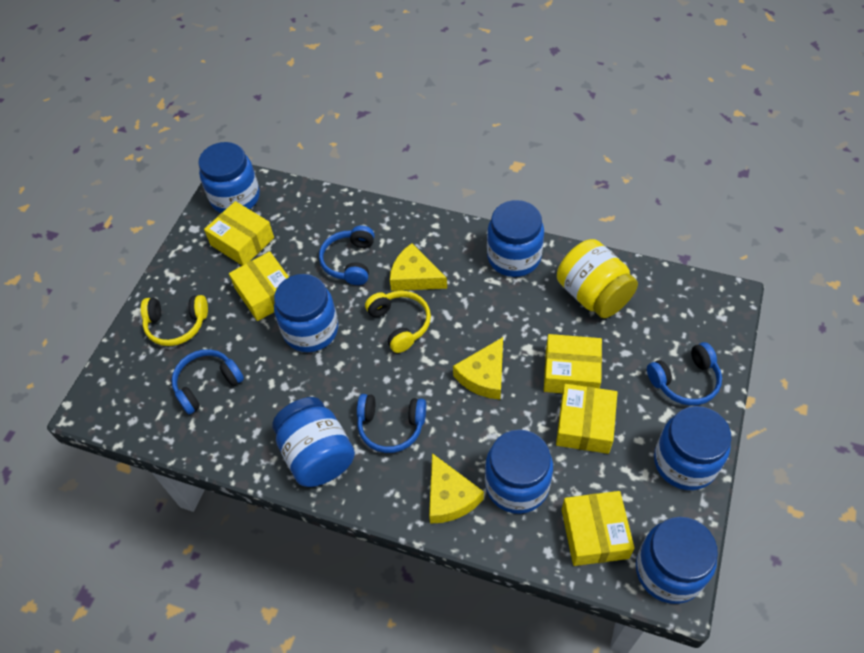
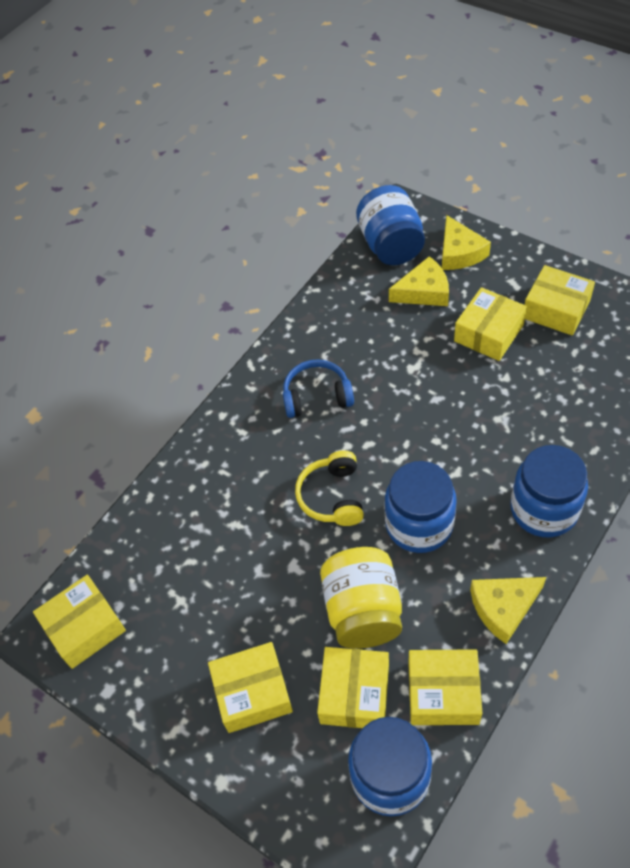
blue headphones: 4 -> 1
blue jar: 7 -> 4
yellow box: 5 -> 6
yellow headphones: 2 -> 1

